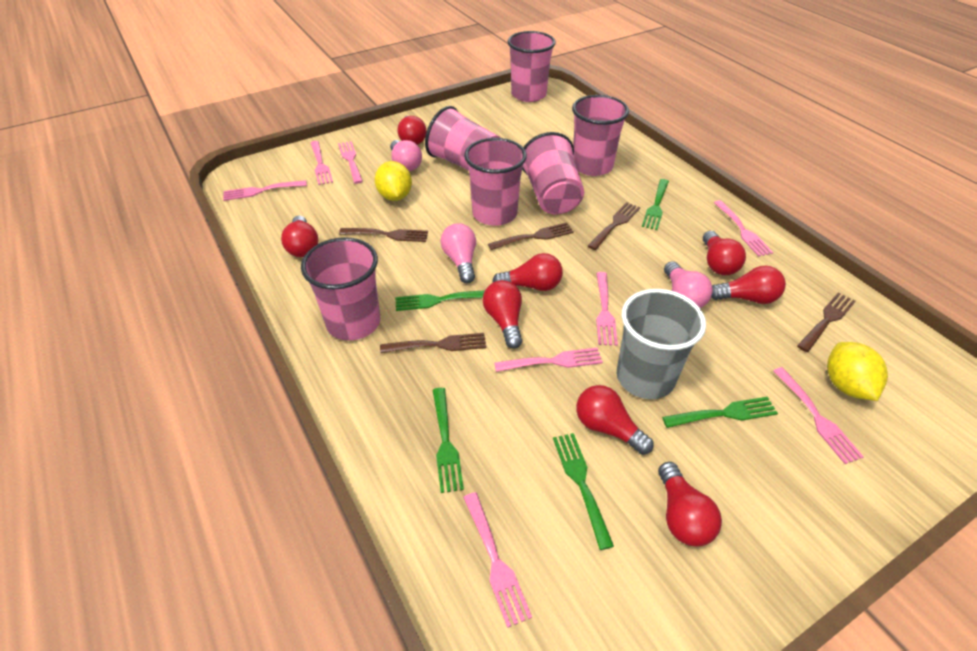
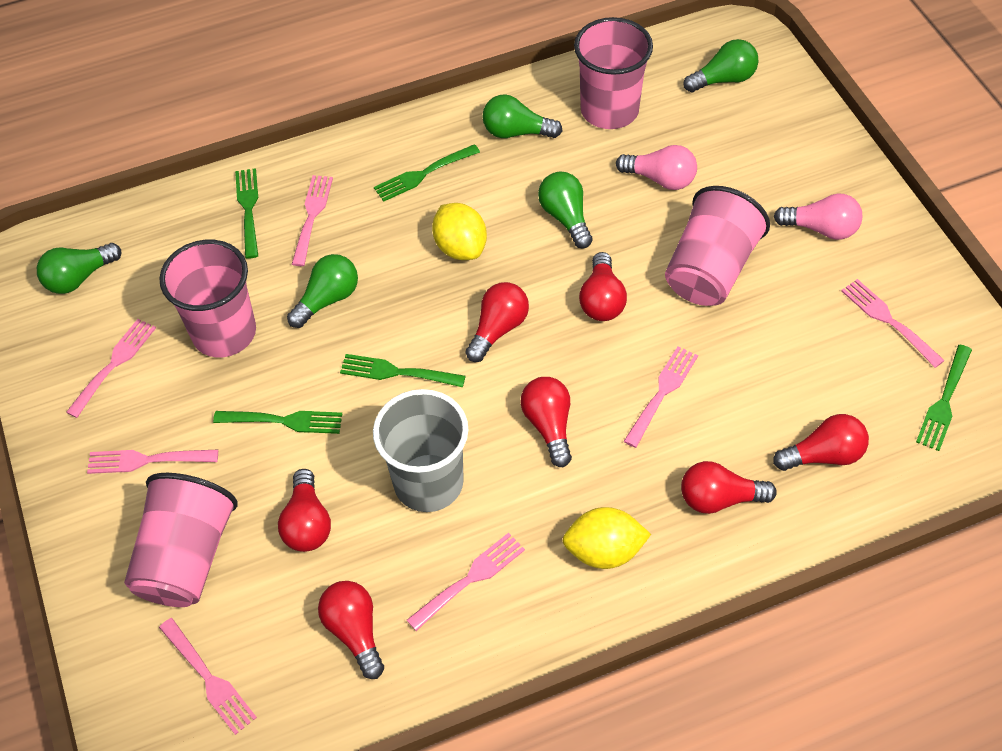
brown fork: 5 -> 0
green light bulb: 0 -> 5
pink cup: 6 -> 4
pink fork: 8 -> 7
pink light bulb: 3 -> 2
red light bulb: 8 -> 7

